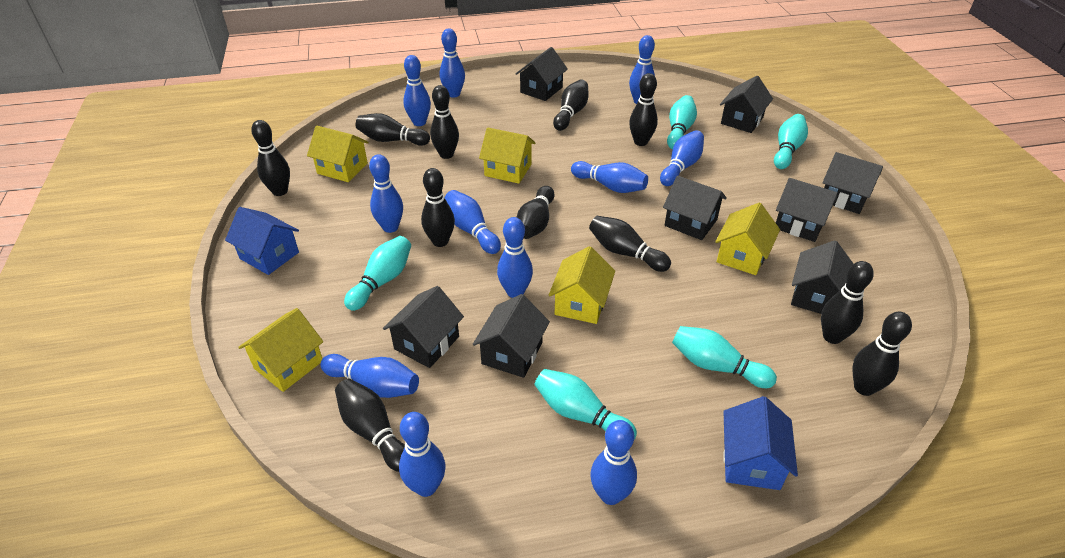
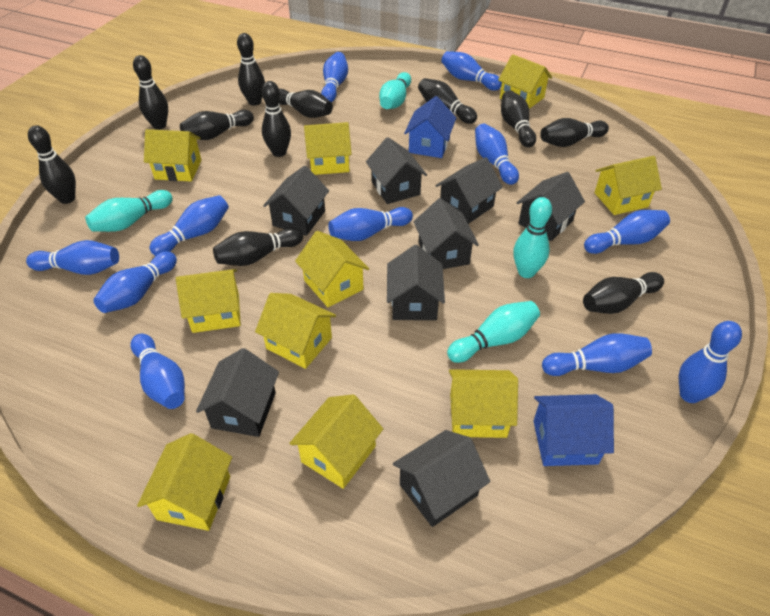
turquoise bowling pin: 5 -> 4
yellow house: 5 -> 10

